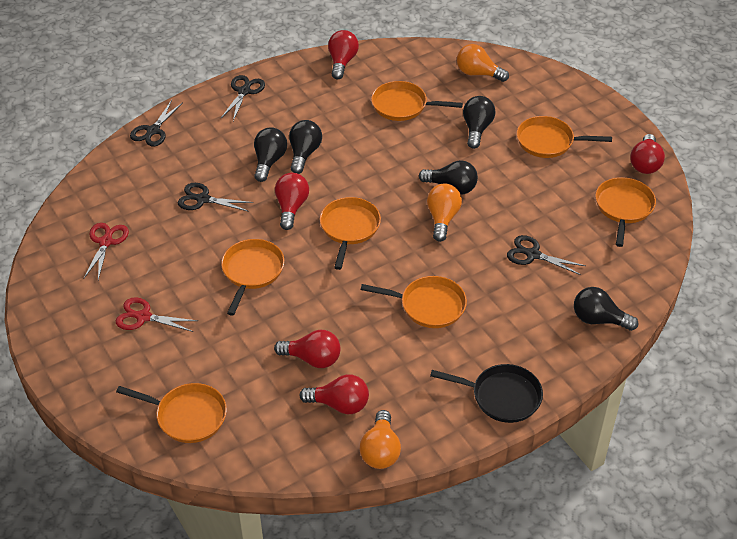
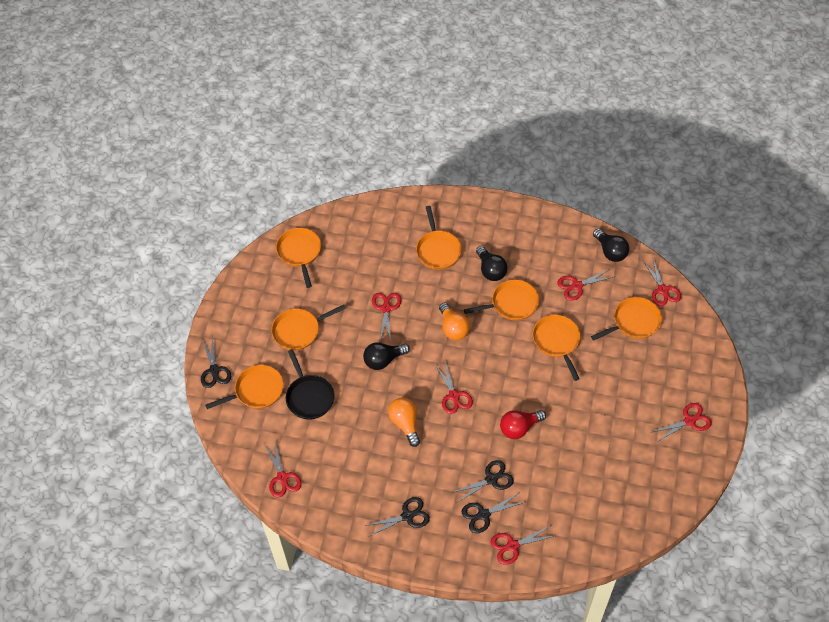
black light bulb: 5 -> 3
orange light bulb: 3 -> 2
red light bulb: 5 -> 1
red scissors: 2 -> 7

